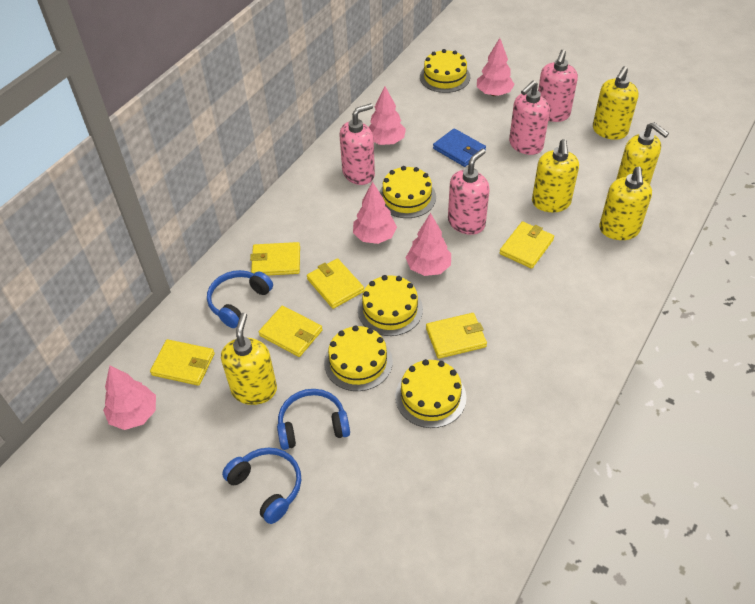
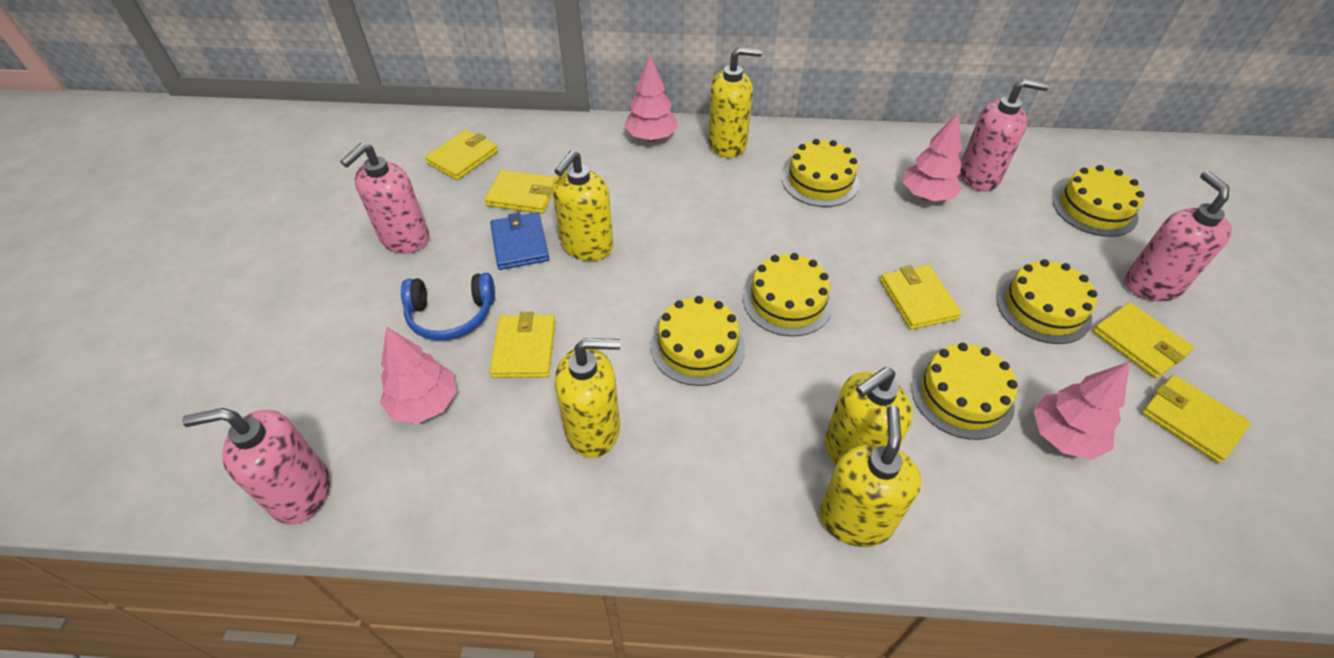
blue headphones: 3 -> 1
pink tree: 5 -> 4
yellow cake: 5 -> 6

